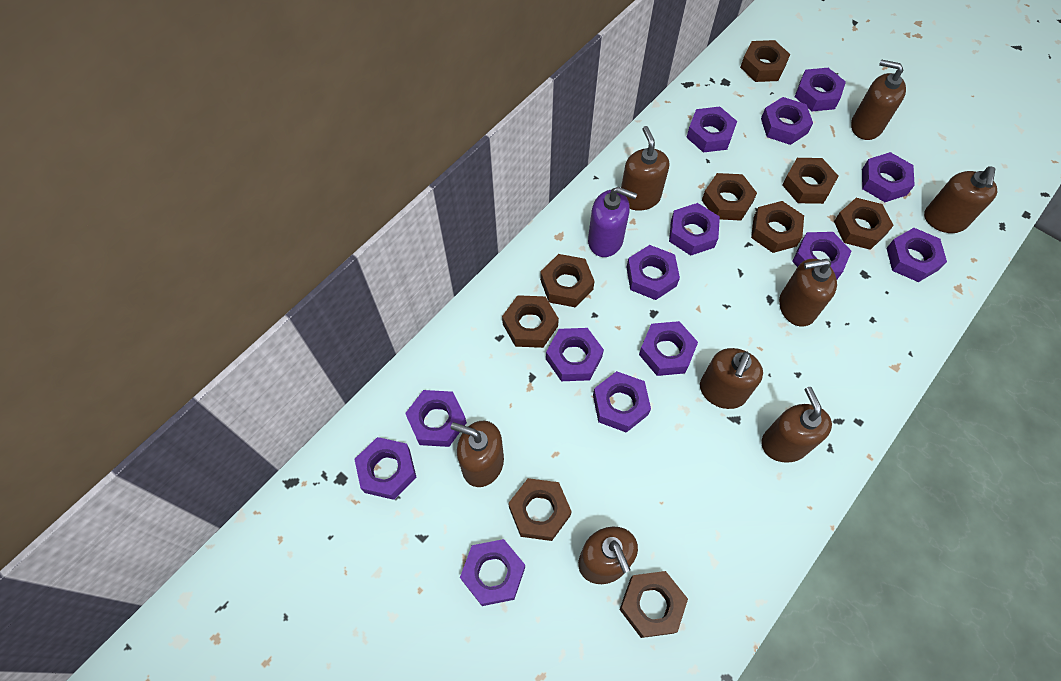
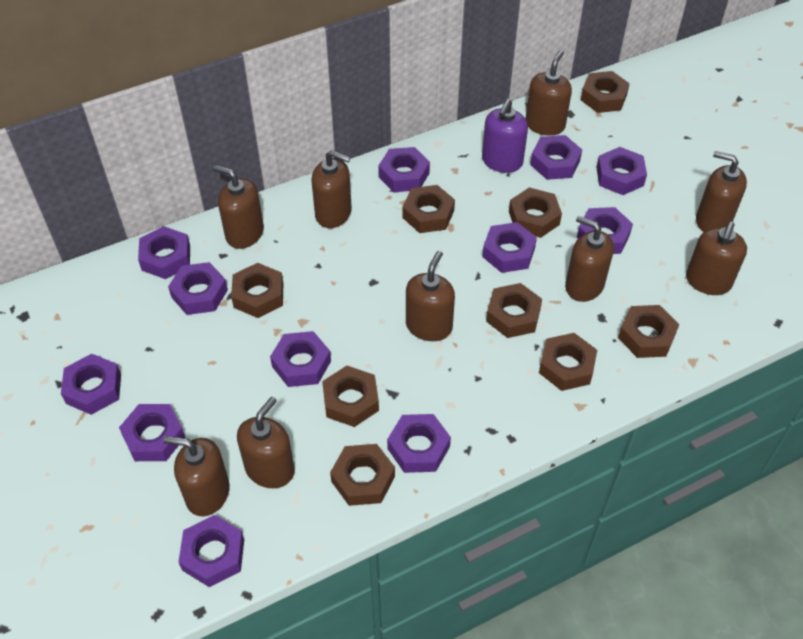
brown soap dispenser: 8 -> 9
purple nut: 14 -> 12

